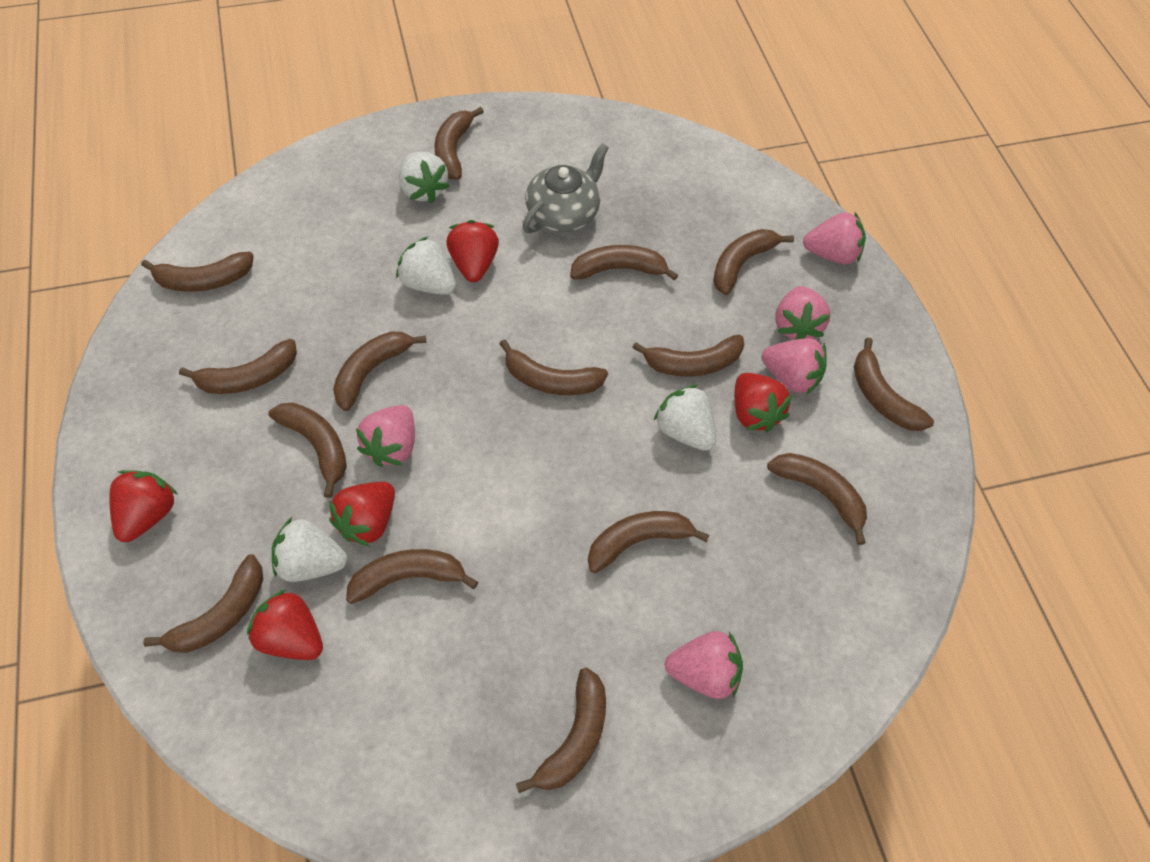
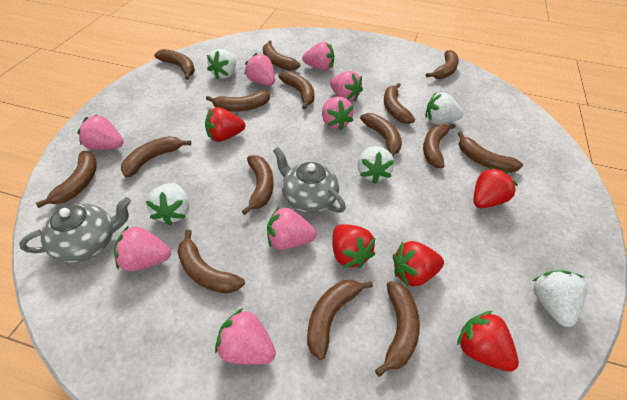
grey teapot: 1 -> 2
pink strawberry: 5 -> 8
white strawberry: 4 -> 5

